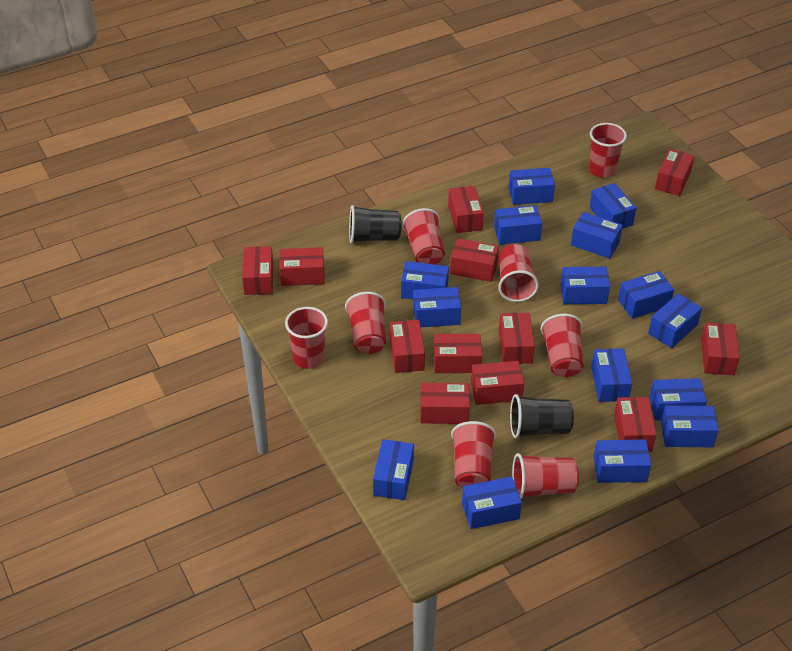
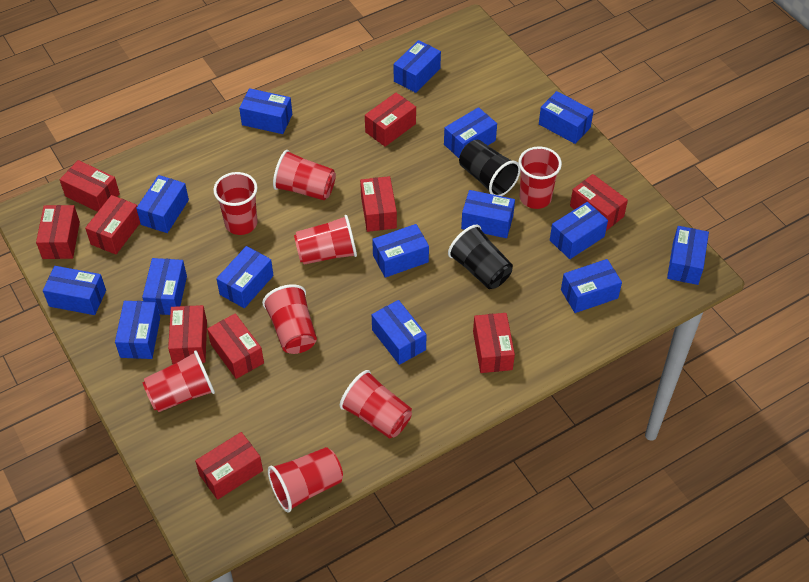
red box: 12 -> 10

